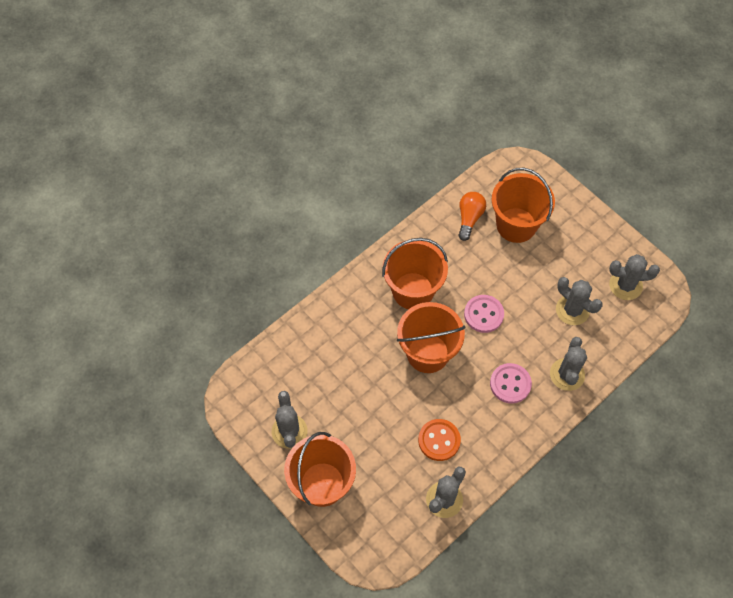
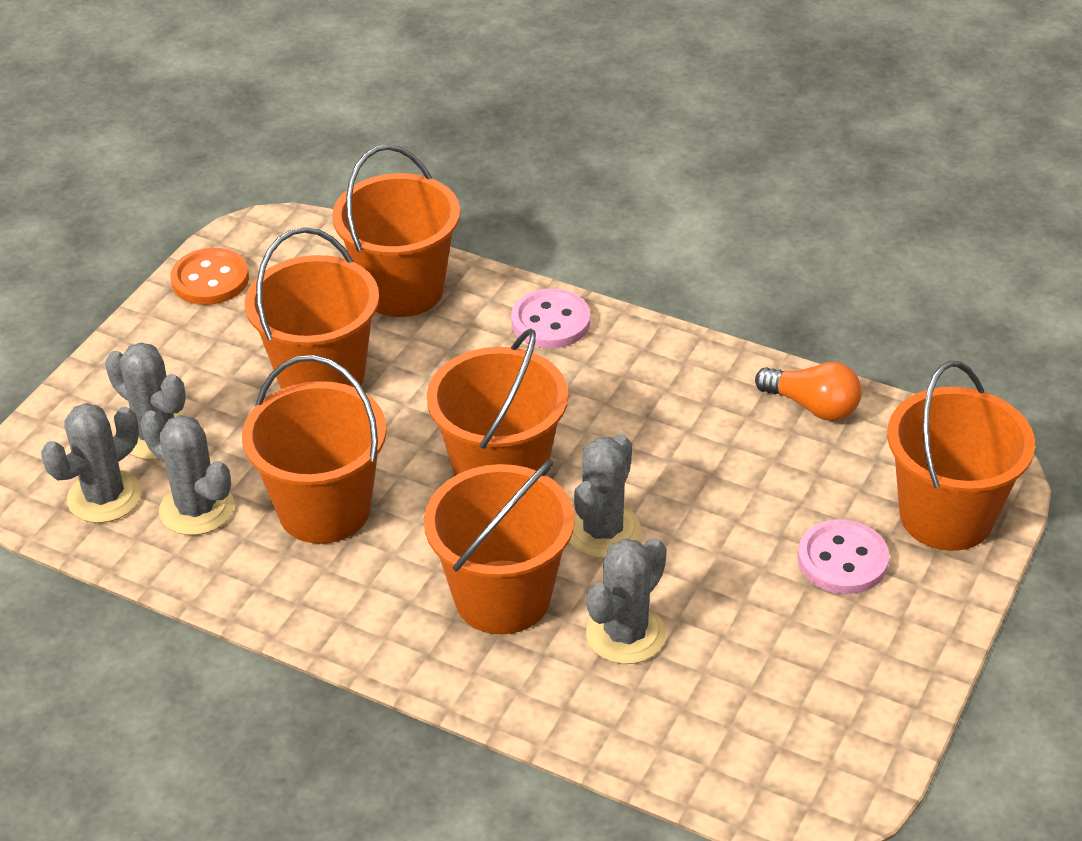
orange bucket: 4 -> 6

